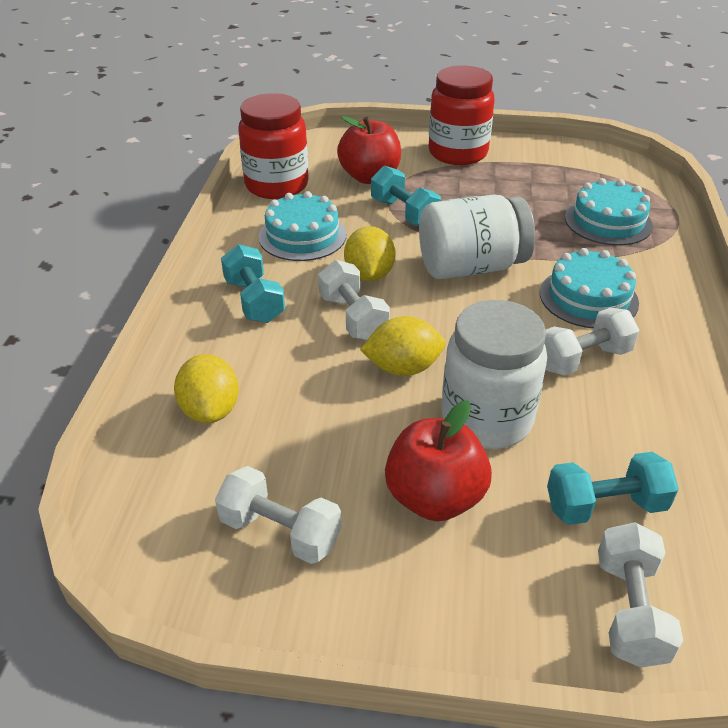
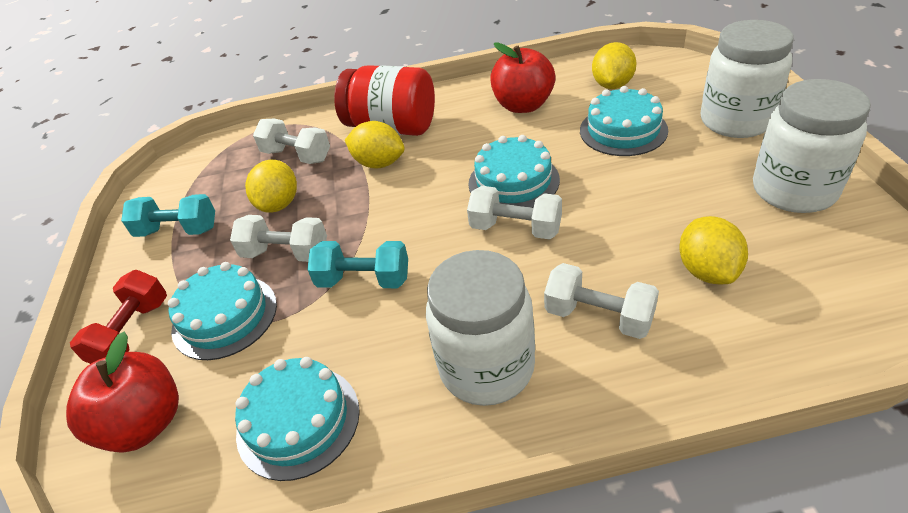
red dumbbell: 0 -> 1
red jar: 2 -> 1
turquoise cake: 3 -> 4
turquoise dumbbell: 3 -> 2
white jar: 2 -> 3
yellow lemon: 3 -> 4

